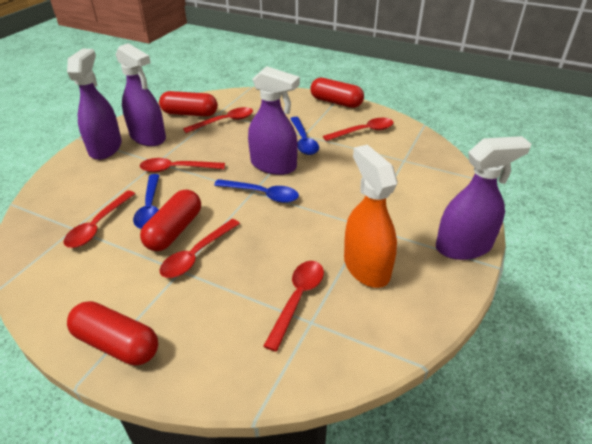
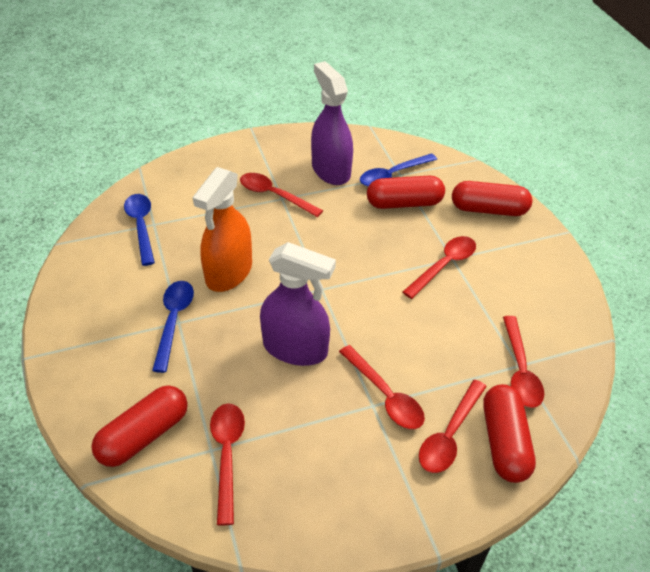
purple spray bottle: 4 -> 2

